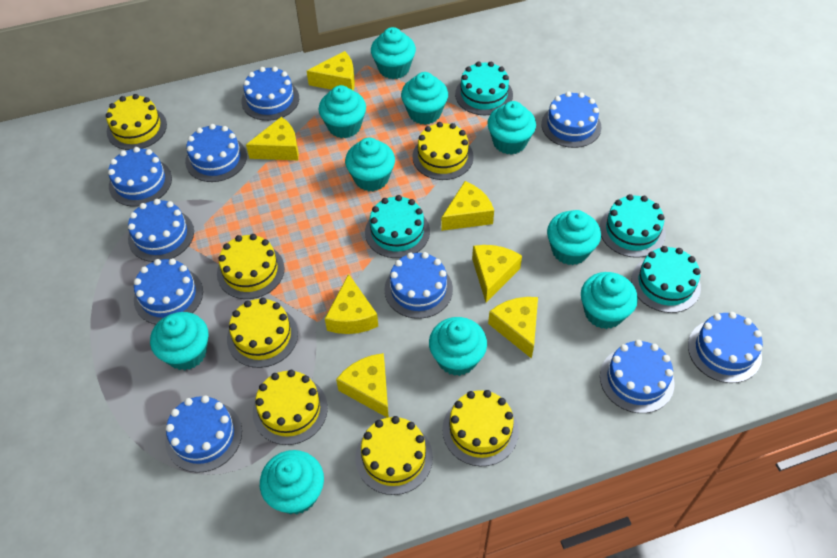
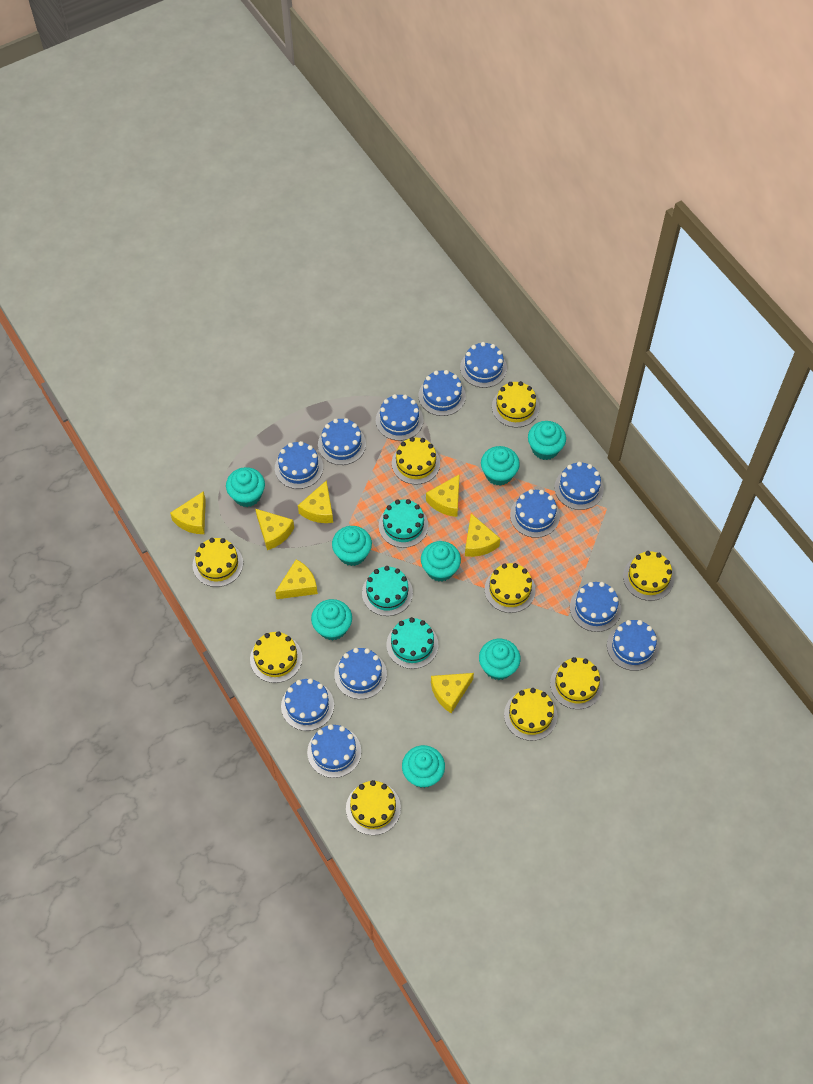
blue cake: 10 -> 12
turquoise cake: 4 -> 3
turquoise cupcake: 10 -> 8
yellow cake: 7 -> 9

